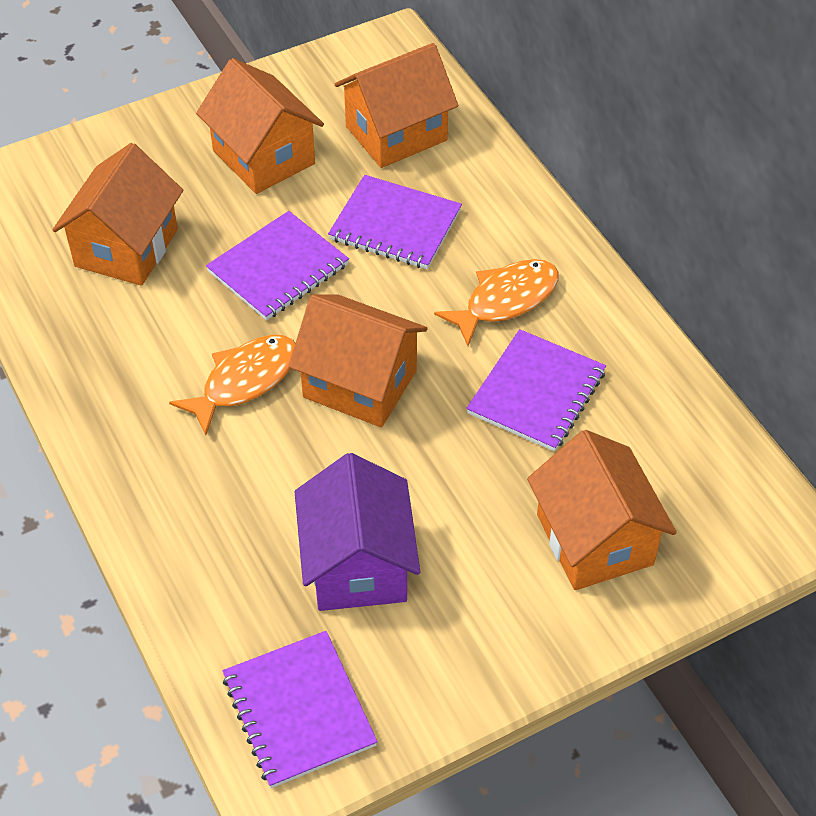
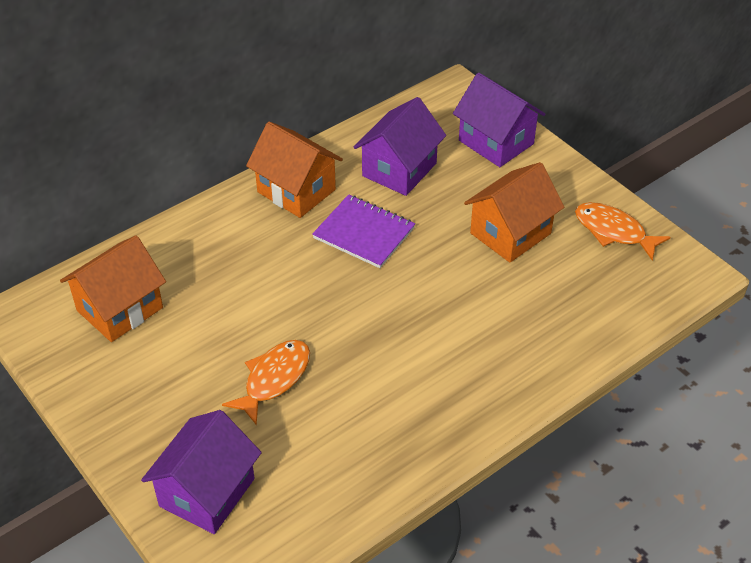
orange house: 5 -> 3
purple house: 1 -> 3
purple notebook: 4 -> 1

